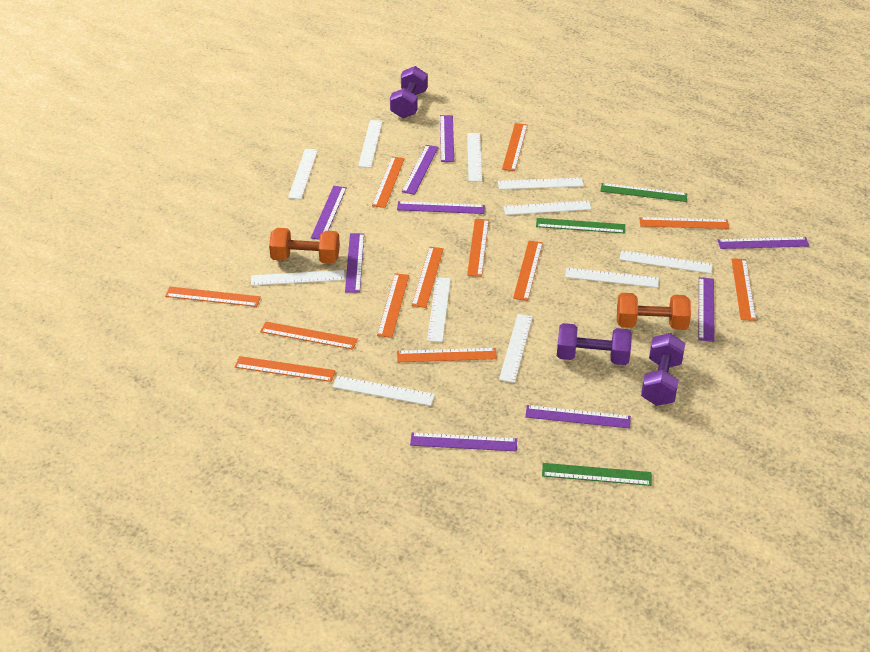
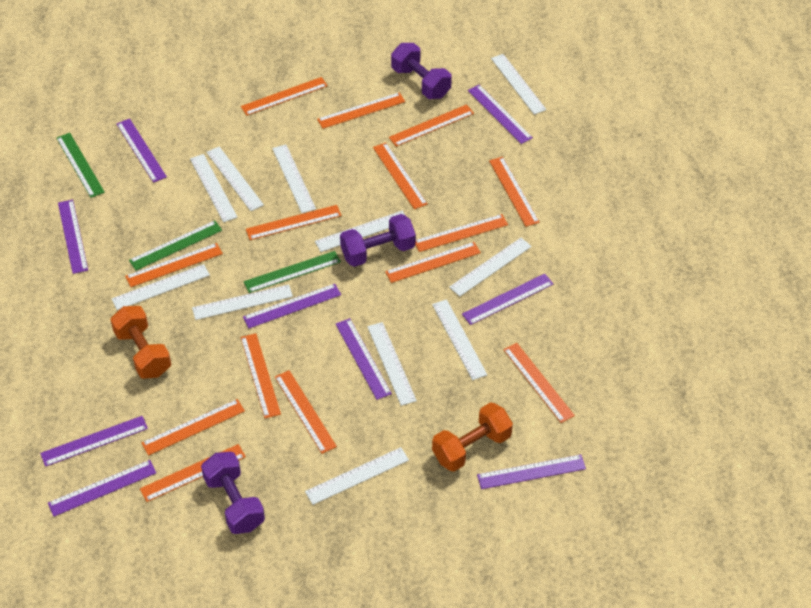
orange ruler: 12 -> 14

